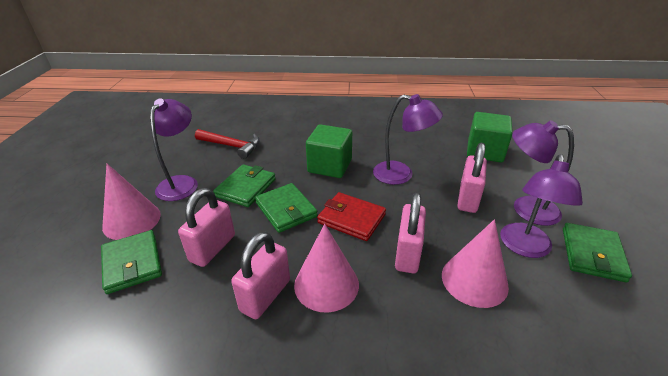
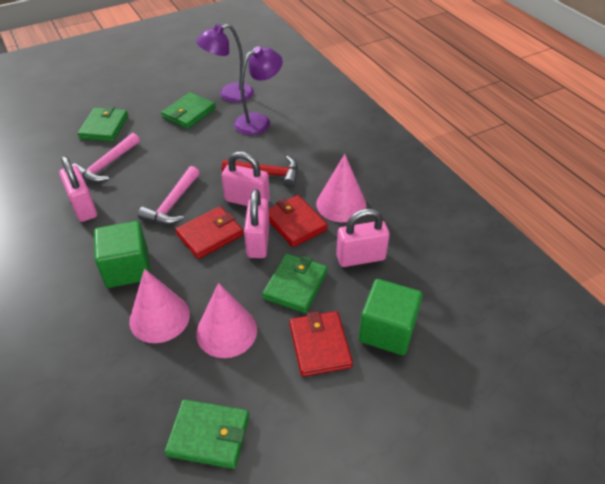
pink hammer: 0 -> 2
purple lamp: 4 -> 2
red wallet: 1 -> 3

